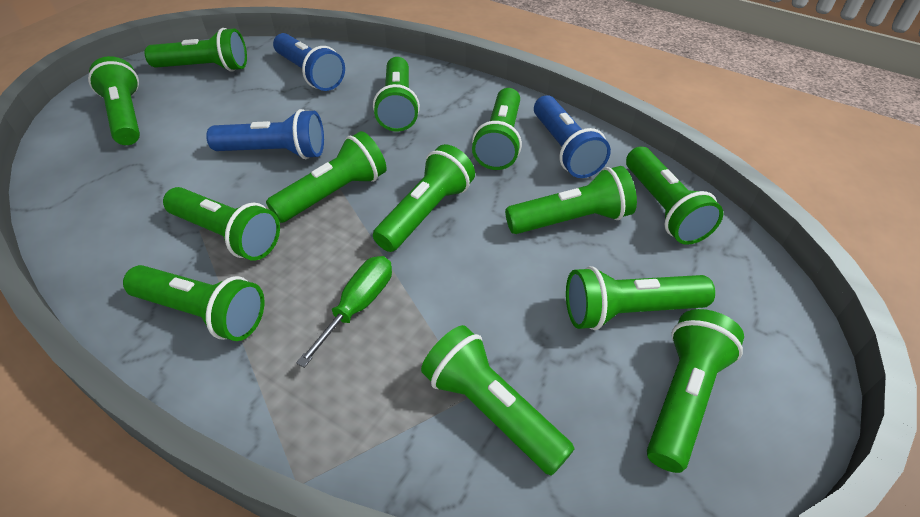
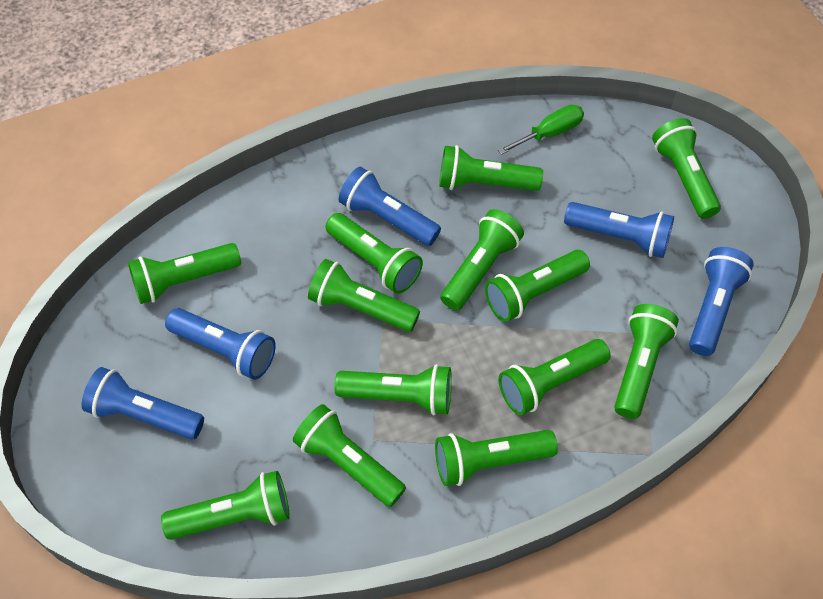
blue flashlight: 3 -> 5

